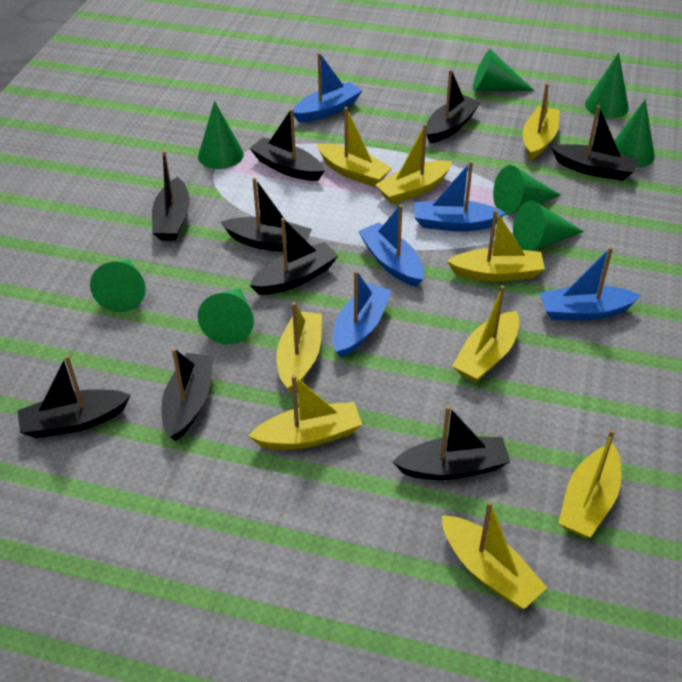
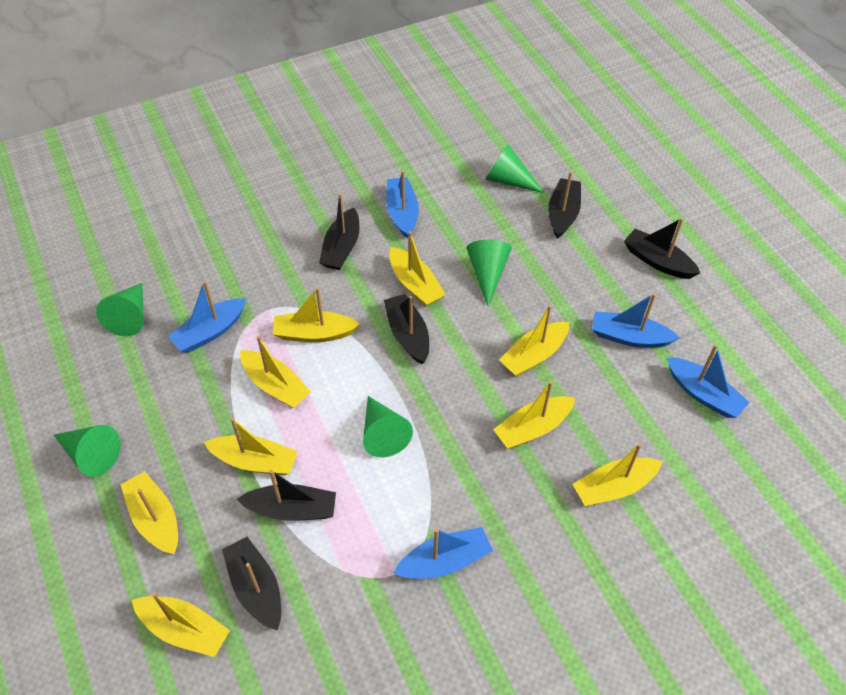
black boat: 9 -> 6
green cone: 8 -> 5

